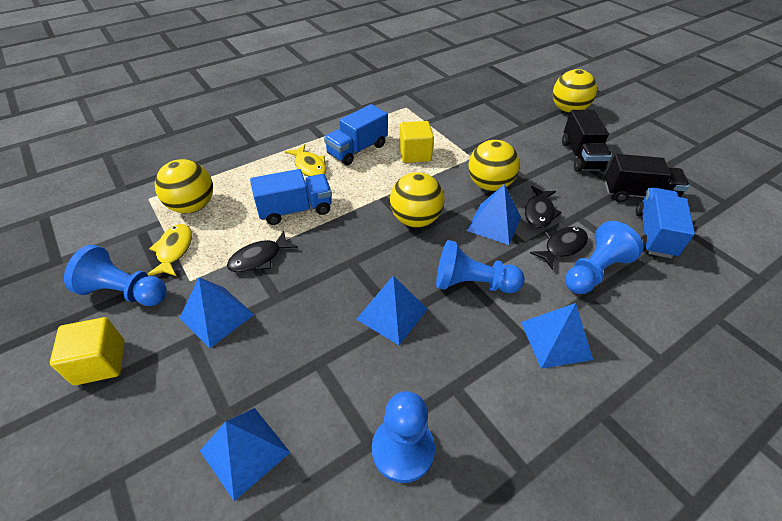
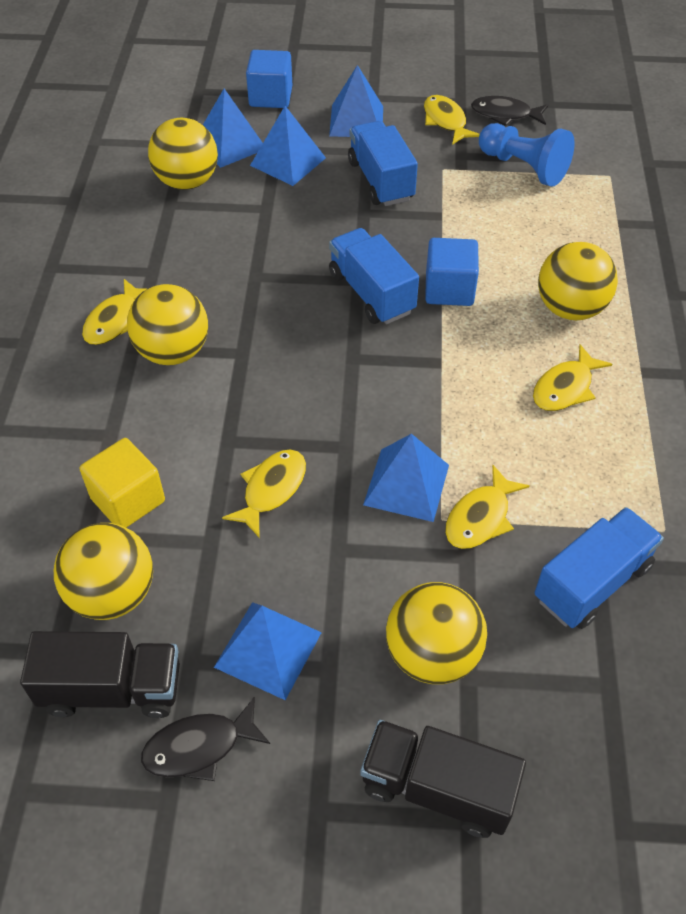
black fish: 3 -> 2
blue cube: 0 -> 2
blue pawn: 4 -> 1
yellow ball: 4 -> 5
yellow cube: 2 -> 1
yellow fish: 2 -> 5

